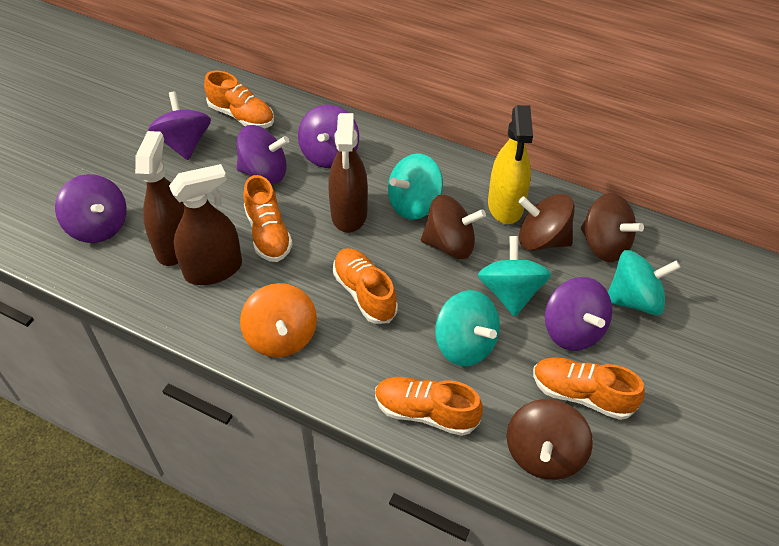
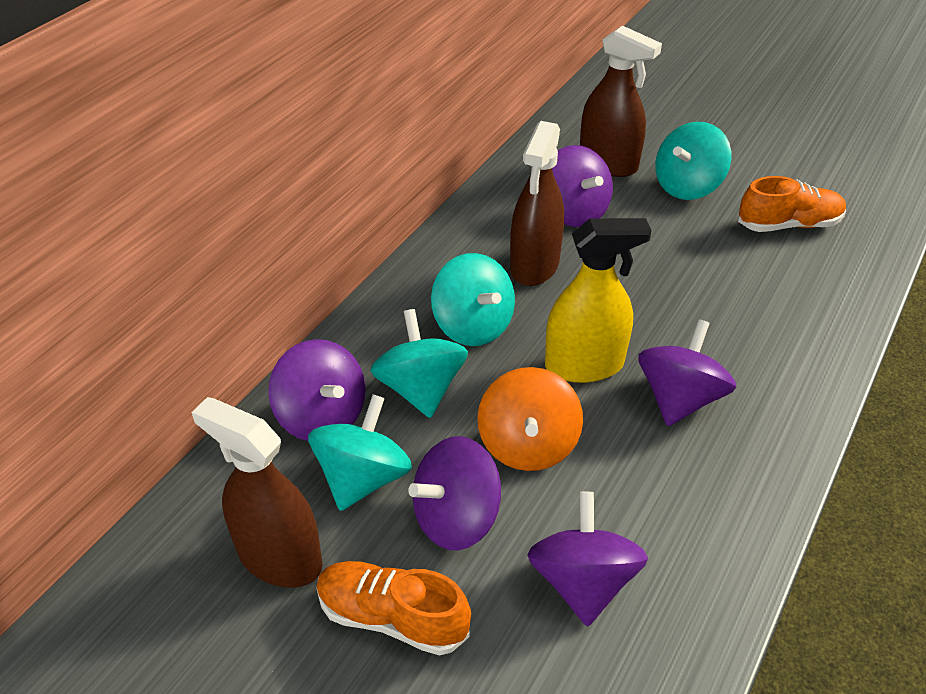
brown spinning top: 4 -> 0
orange shoe: 5 -> 2

